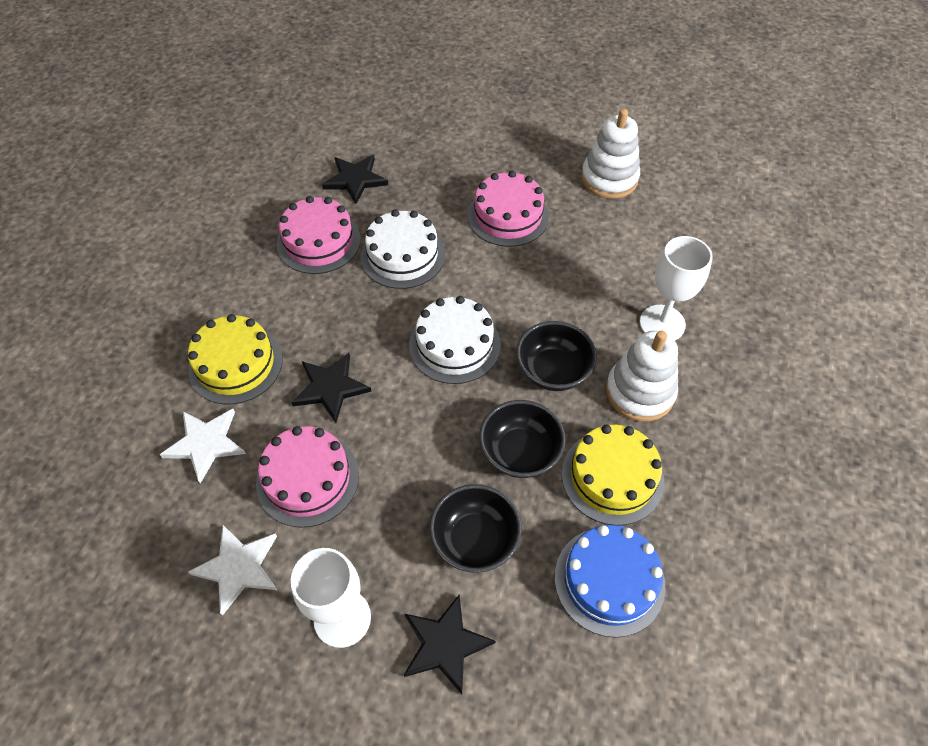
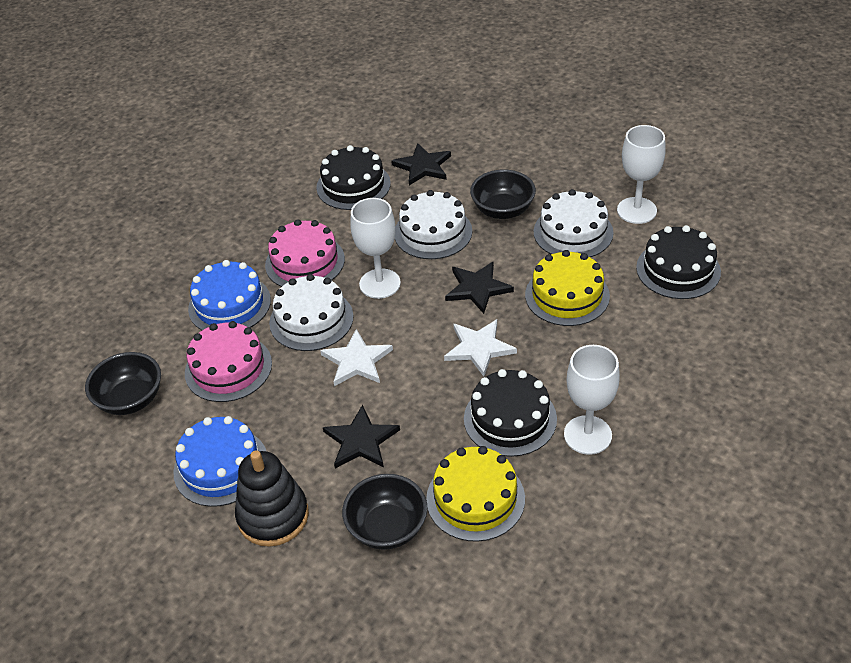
black cake: 0 -> 3
black stacking toy: 0 -> 1
blue cake: 1 -> 2
pink cake: 3 -> 2
white cake: 2 -> 3
white goblet: 2 -> 3
white stacking toy: 2 -> 0

